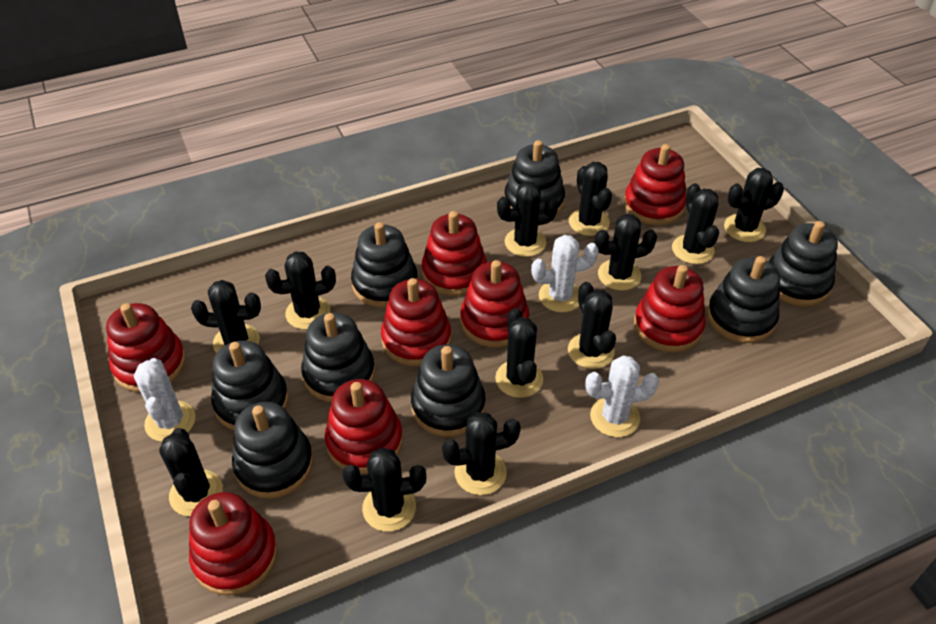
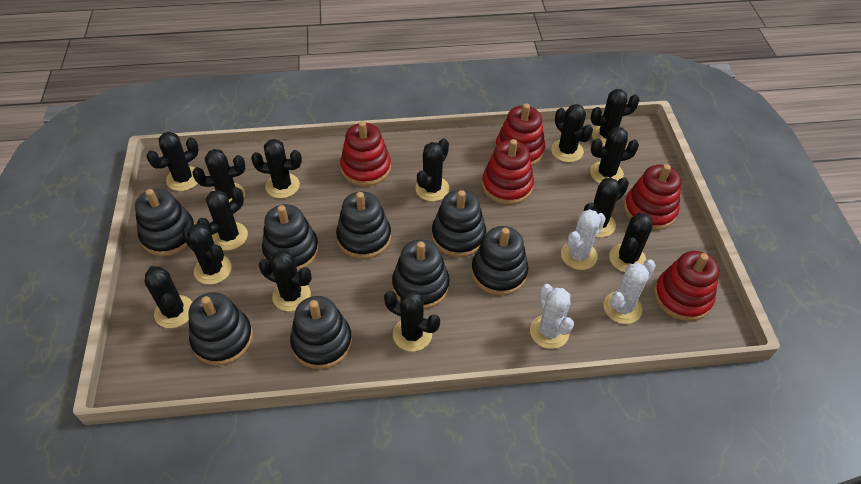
black cactus: 12 -> 14
red stacking toy: 8 -> 5

